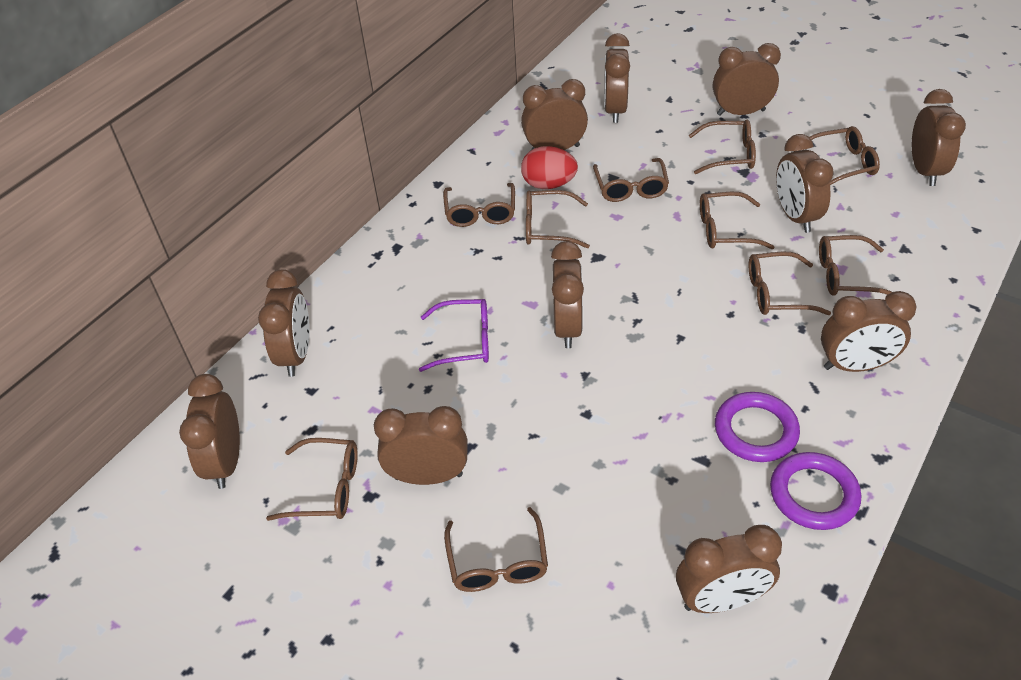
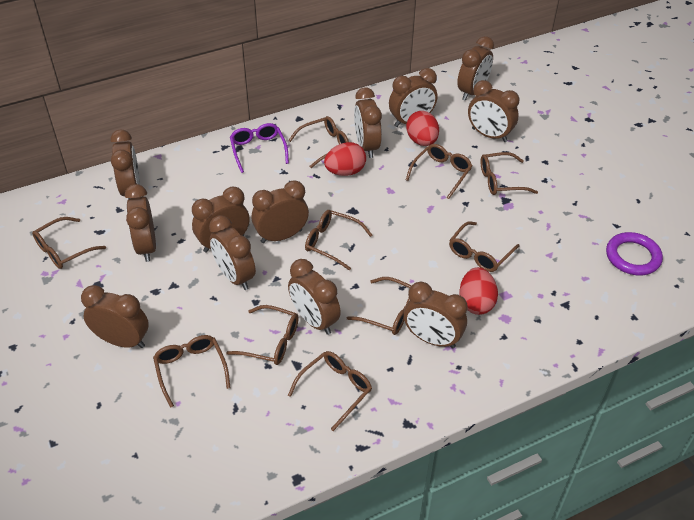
brown clock: 11 -> 12
purple ring: 2 -> 1
red egg: 1 -> 3

